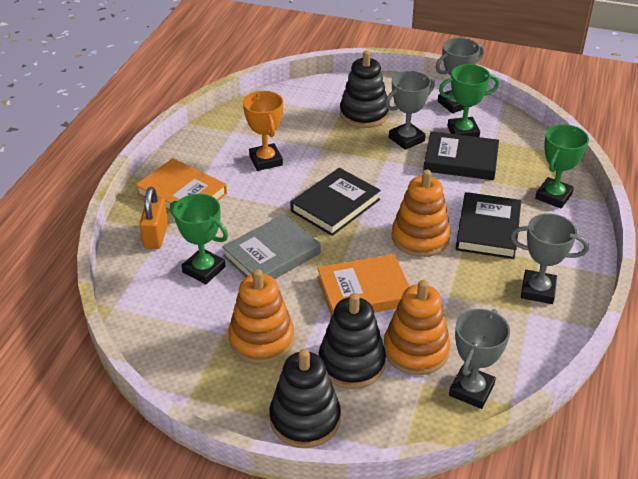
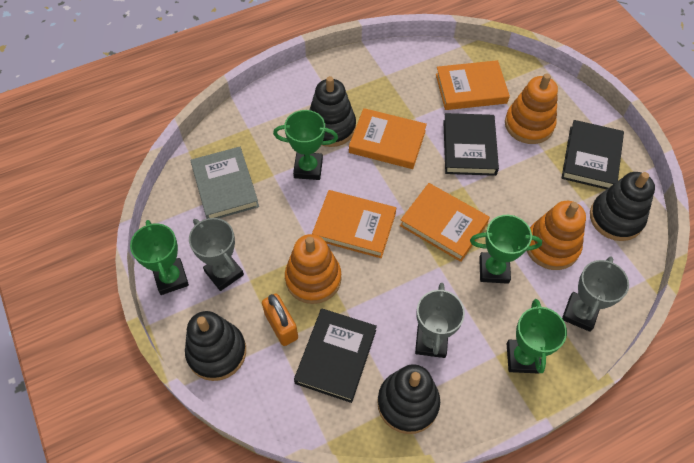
black stacking toy: 3 -> 4
green trophy: 3 -> 4
grey trophy: 4 -> 3
orange book: 2 -> 4
orange trophy: 1 -> 0

